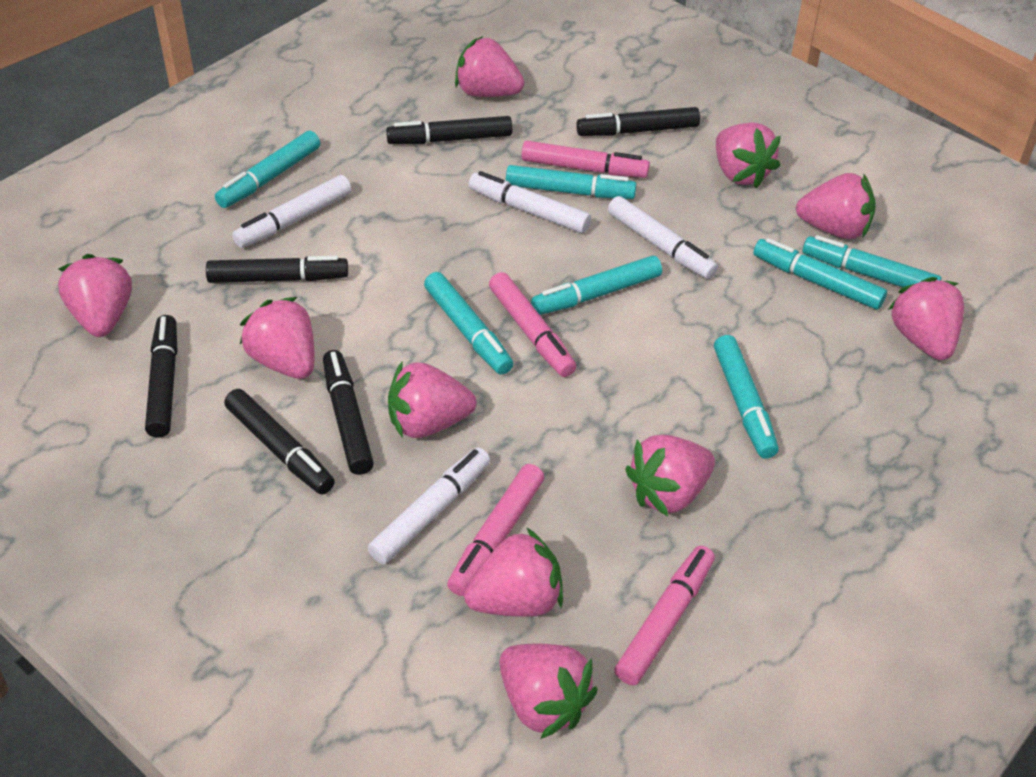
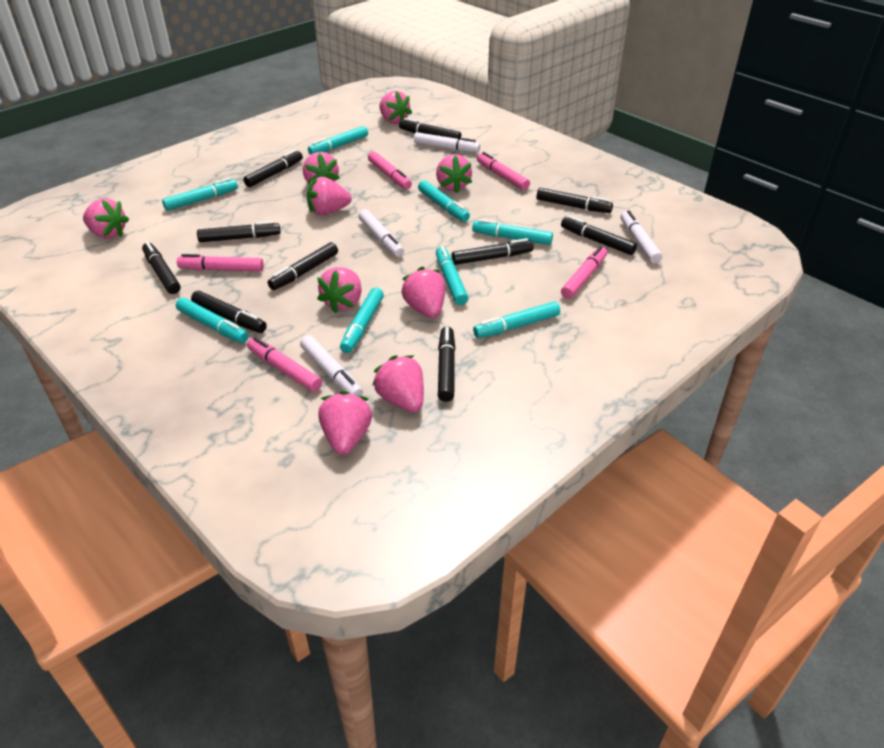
black marker: 6 -> 10
pink marker: 4 -> 5
pink strawberry: 10 -> 9
turquoise marker: 7 -> 8

